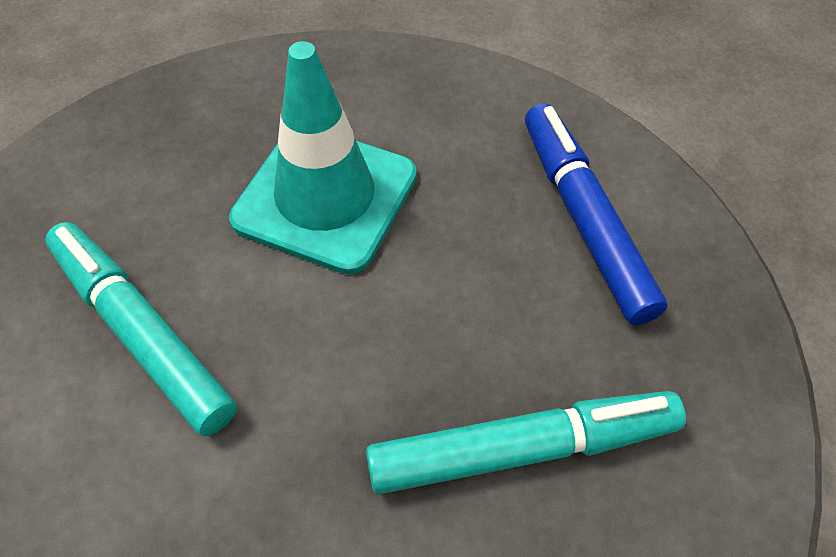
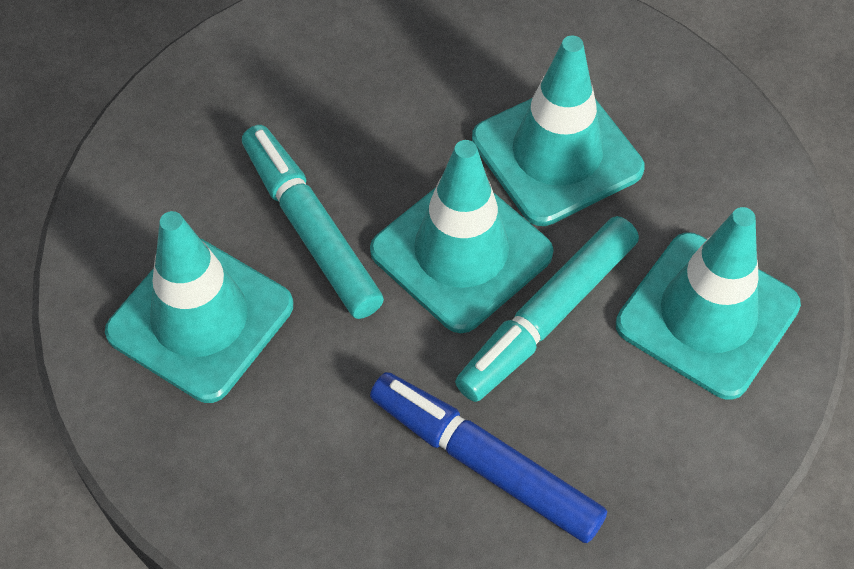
turquoise traffic cone: 1 -> 4

